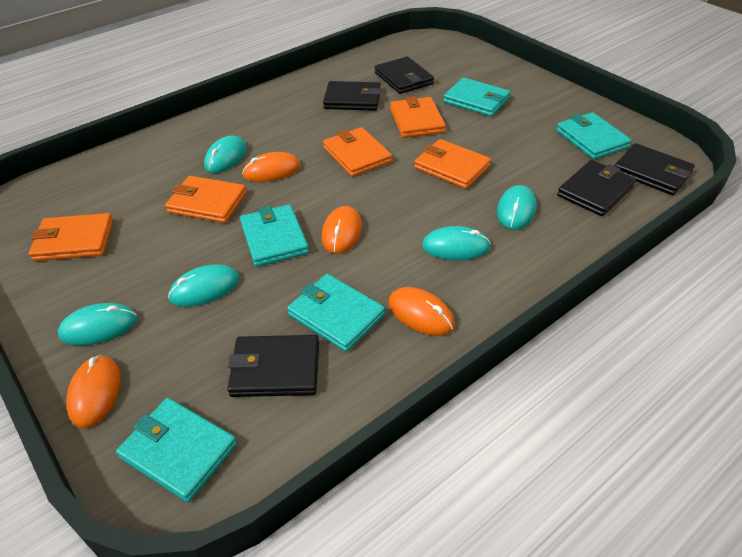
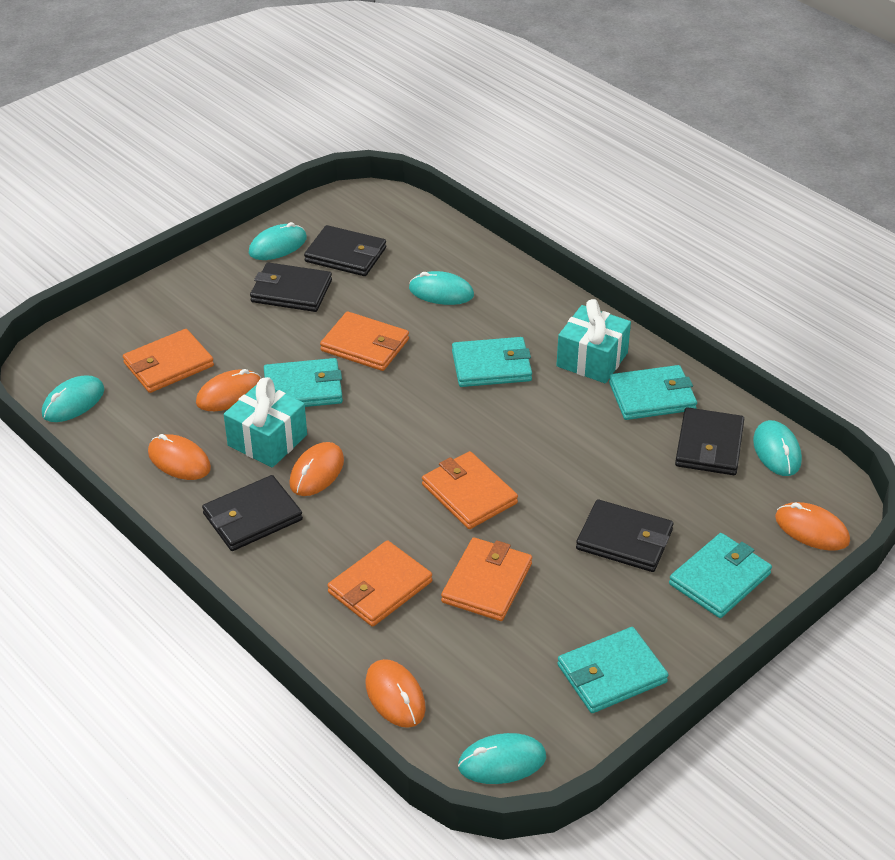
orange mouse: 4 -> 5
turquoise gift: 0 -> 2

